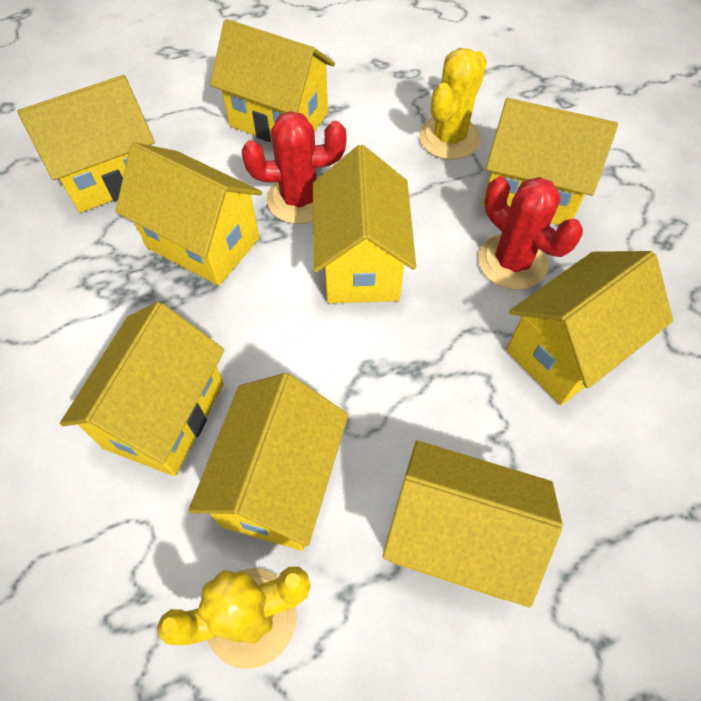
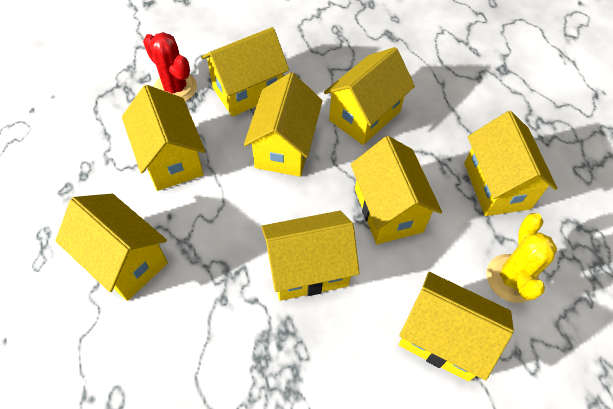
red cactus: 2 -> 1
yellow cactus: 2 -> 1

